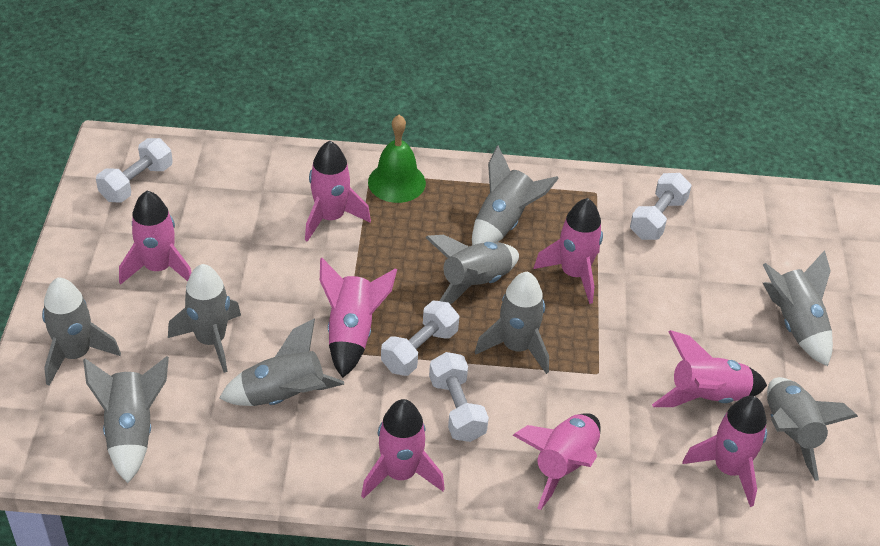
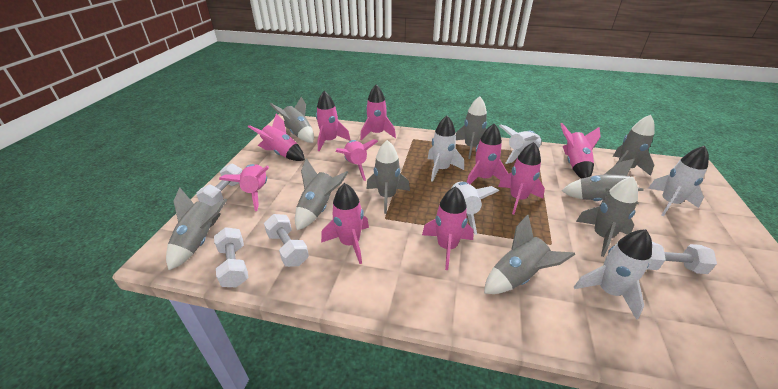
green bell: 1 -> 0
pink rocket: 8 -> 10
white rocket: 0 -> 5

